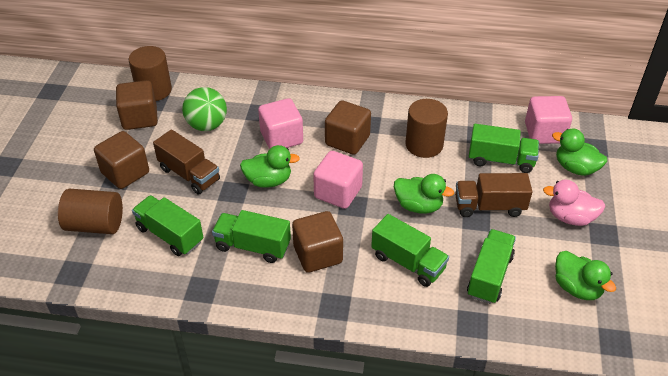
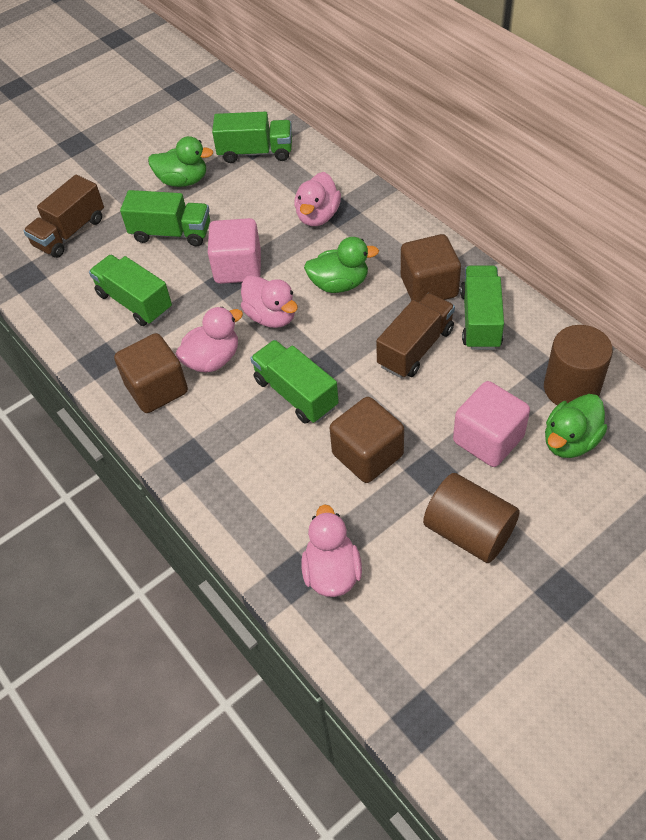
brown cube: 4 -> 3
brown cylinder: 3 -> 2
green ball: 1 -> 0
green duck: 4 -> 3
pink cube: 3 -> 2
pink duck: 1 -> 4

